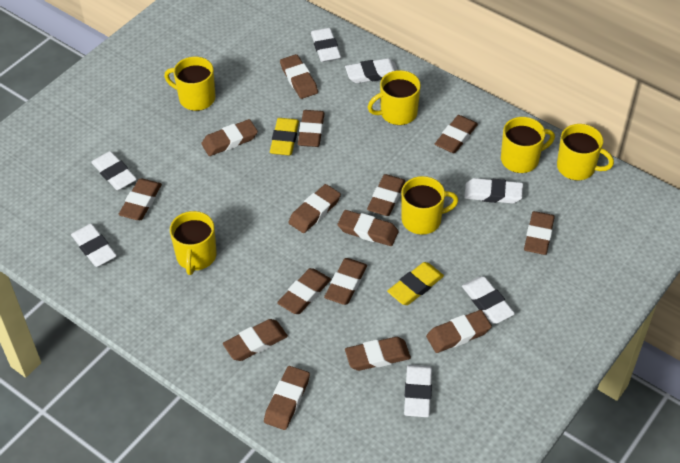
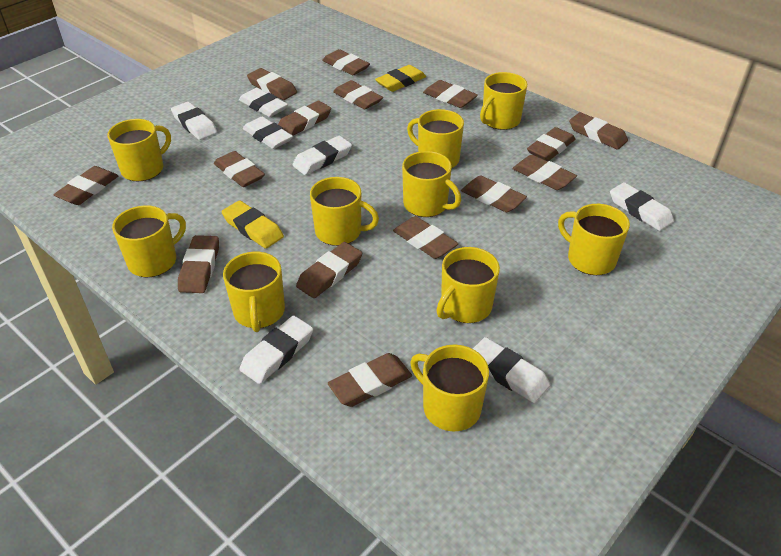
yellow mug: 6 -> 10

